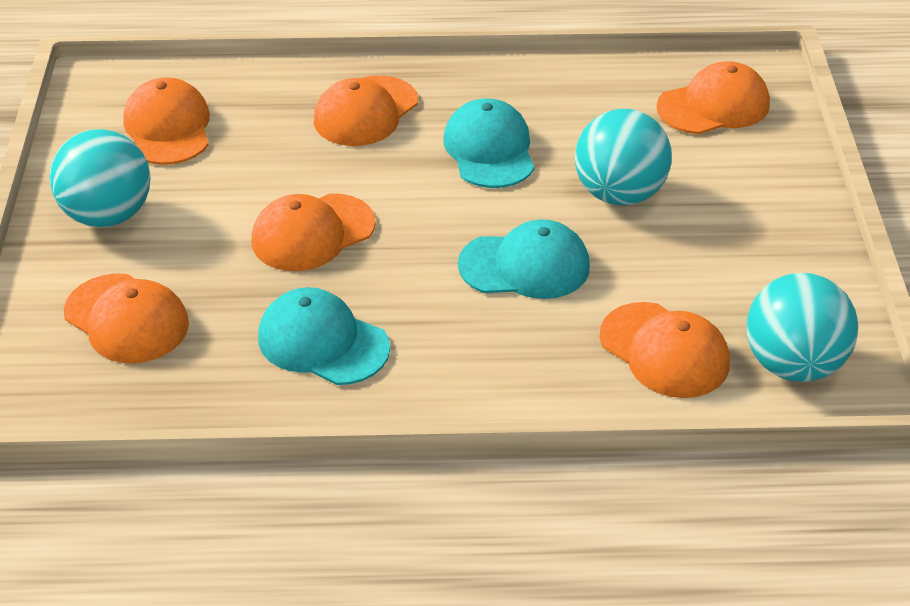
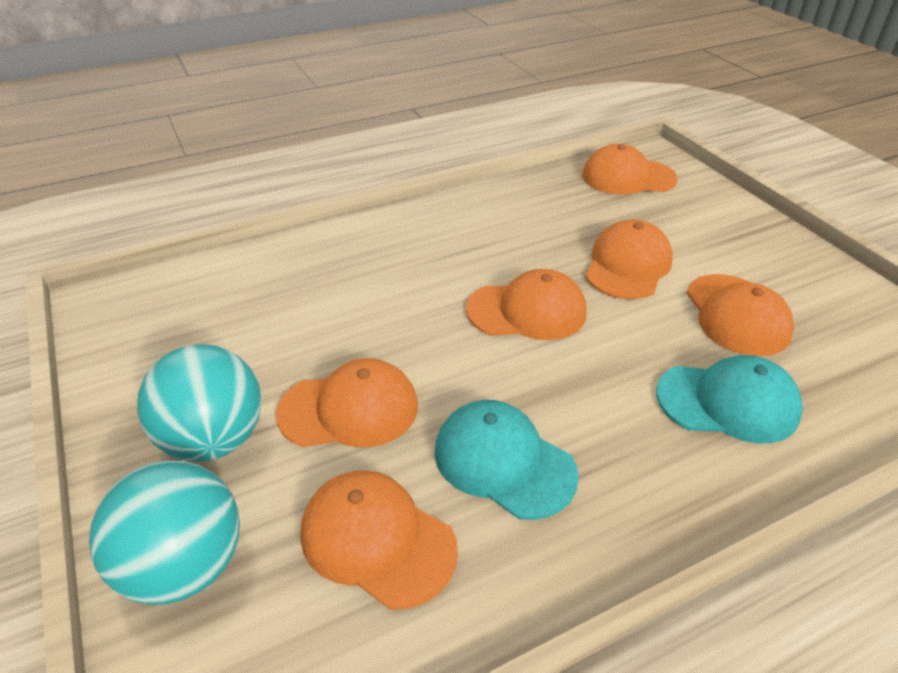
turquoise ball: 3 -> 2
turquoise cap: 3 -> 2

